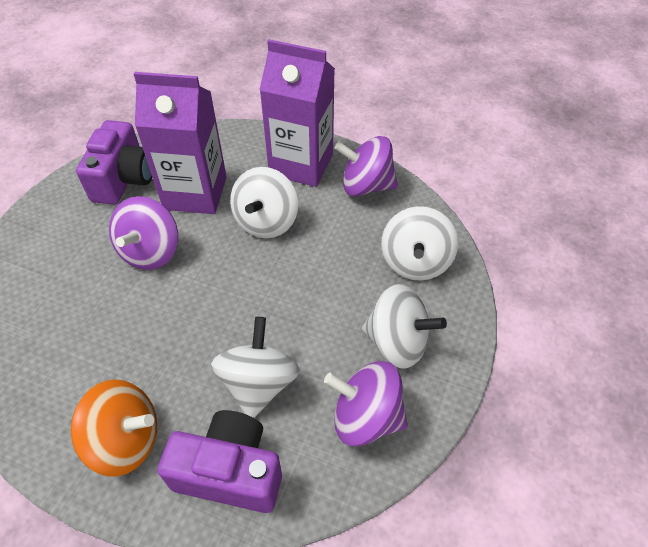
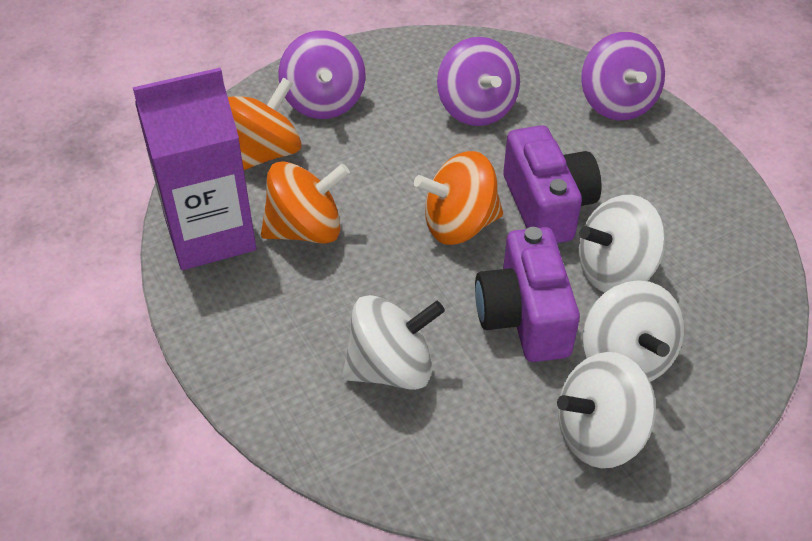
orange spinning top: 1 -> 3
purple carton: 2 -> 1

